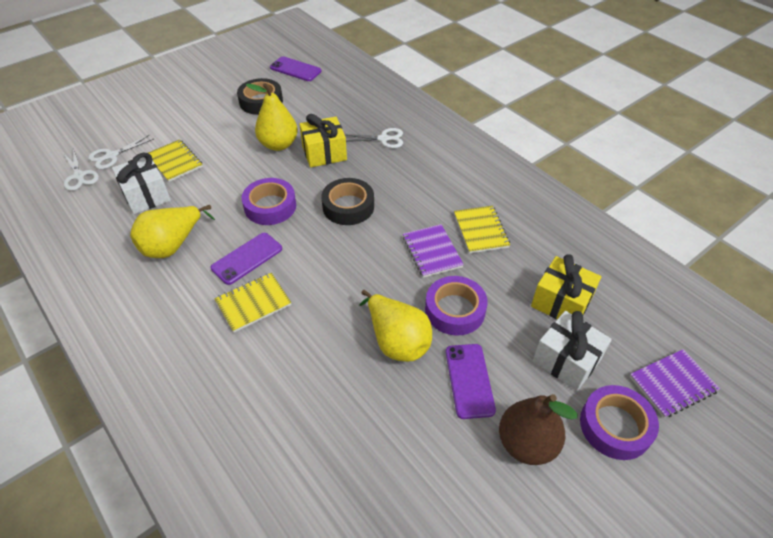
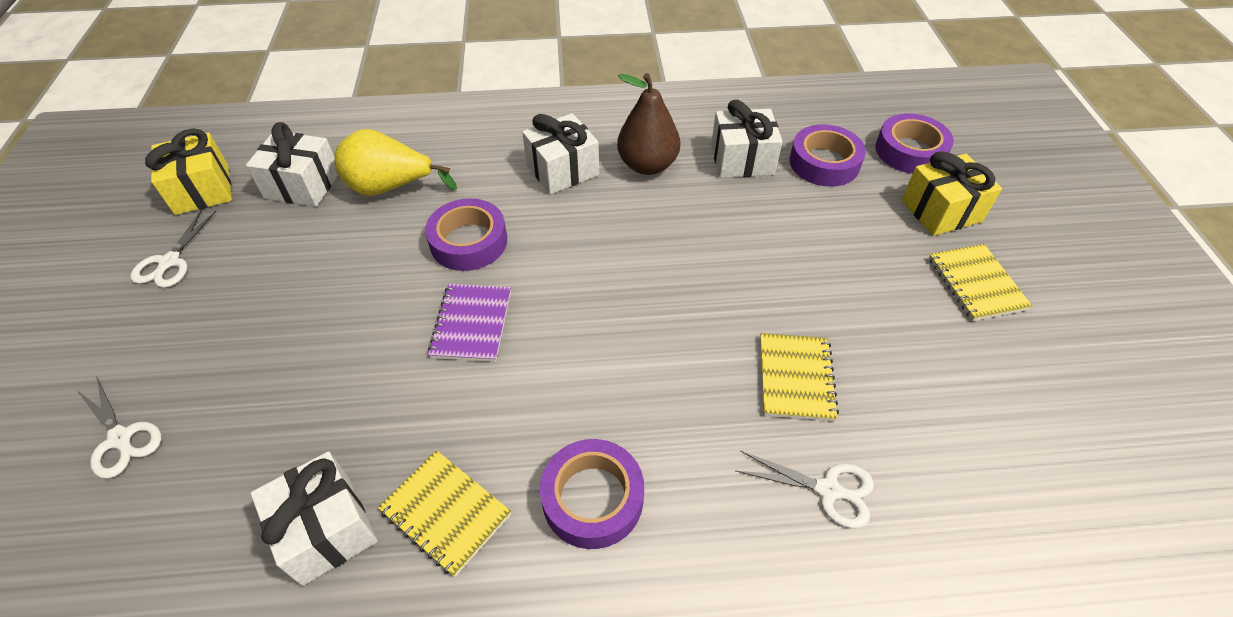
black tape: 2 -> 0
purple notebook: 2 -> 1
purple phone: 3 -> 0
purple tape: 3 -> 4
white gift: 2 -> 4
yellow pear: 3 -> 1

